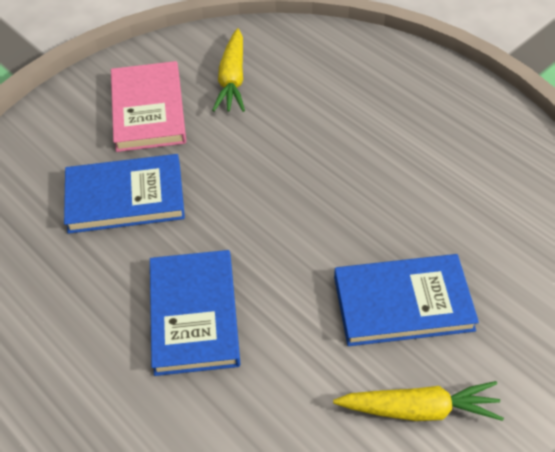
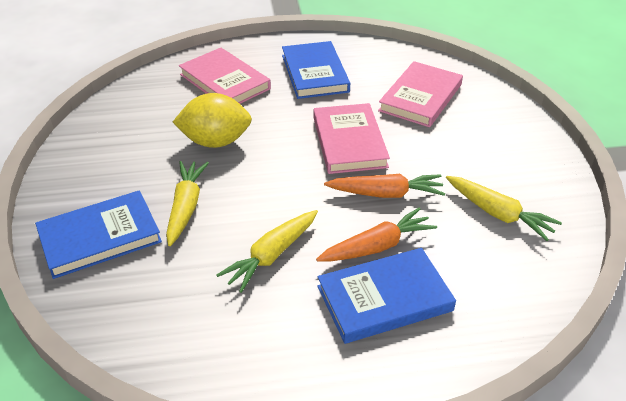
orange carrot: 0 -> 2
pink book: 1 -> 3
yellow carrot: 2 -> 3
yellow lemon: 0 -> 1

